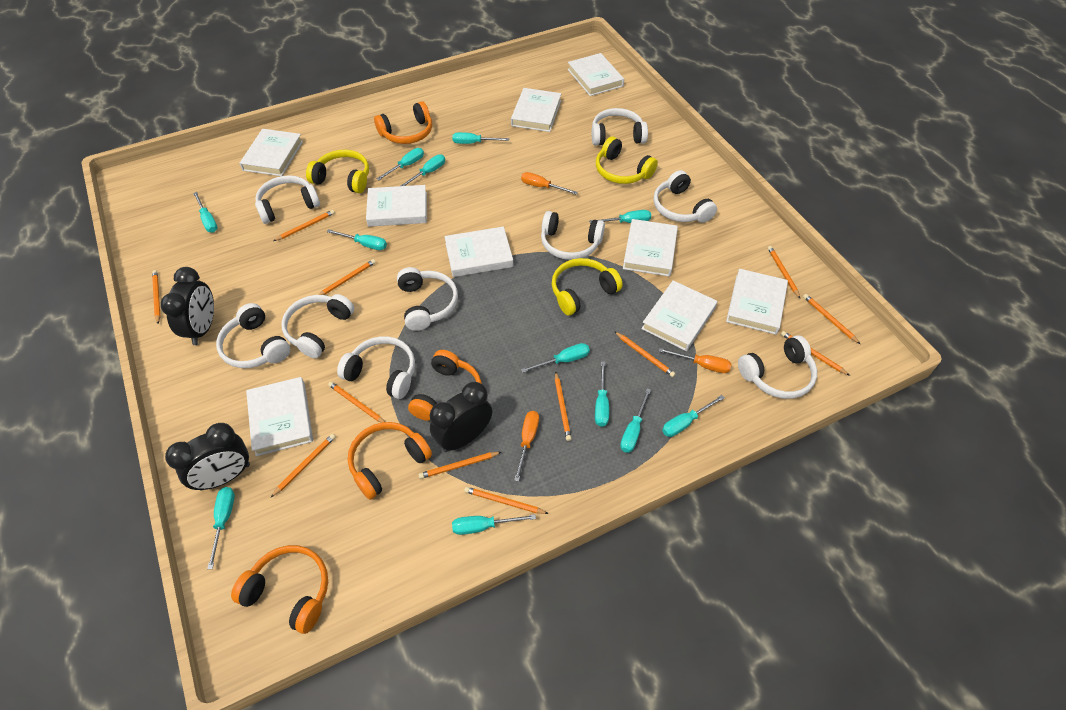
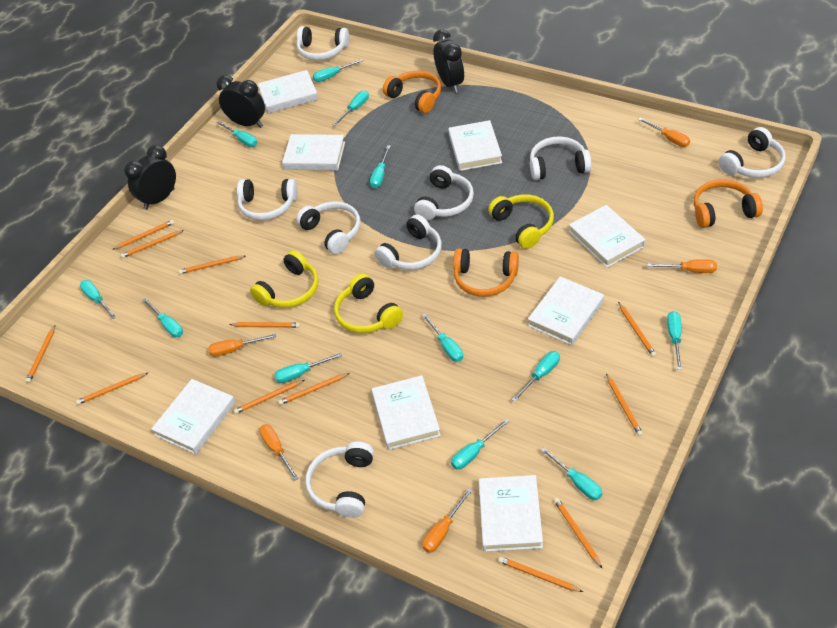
orange headphones: 4 -> 3
orange screwdriver: 3 -> 5
white book: 9 -> 8
white headphones: 9 -> 8

